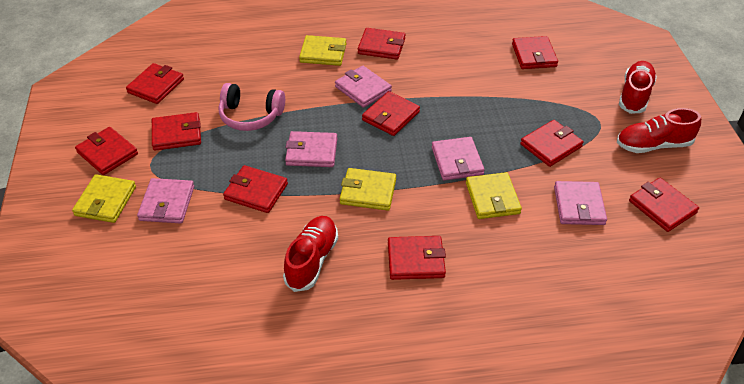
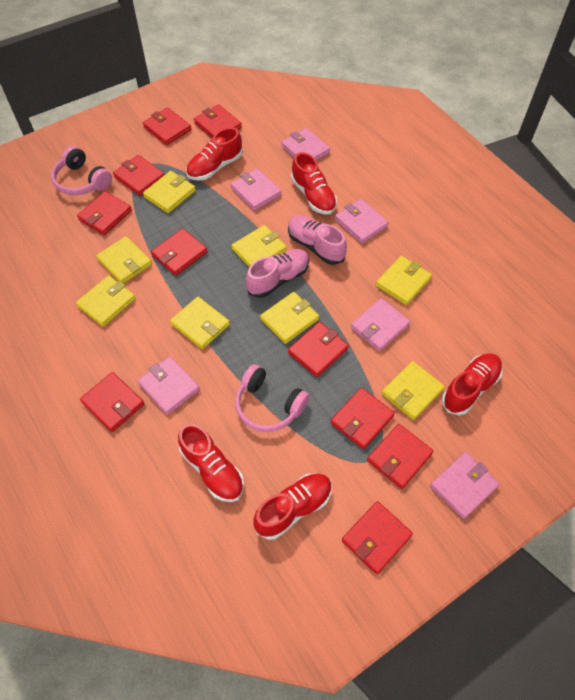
pink headphones: 1 -> 2
pink shoe: 0 -> 2
pink wallet: 5 -> 6
red shoe: 3 -> 5
yellow wallet: 4 -> 8

